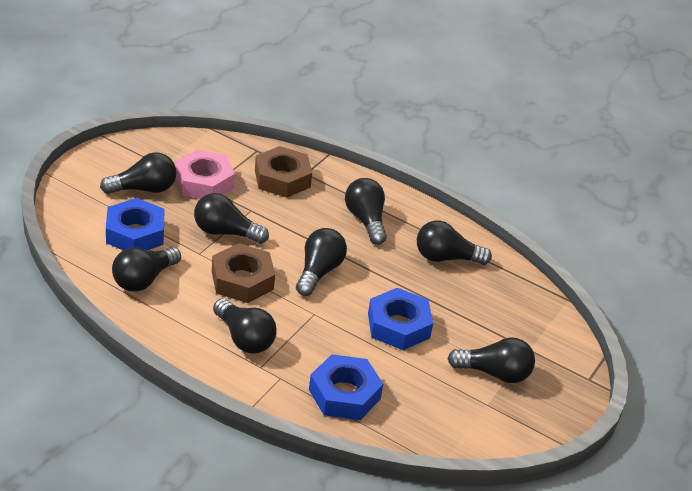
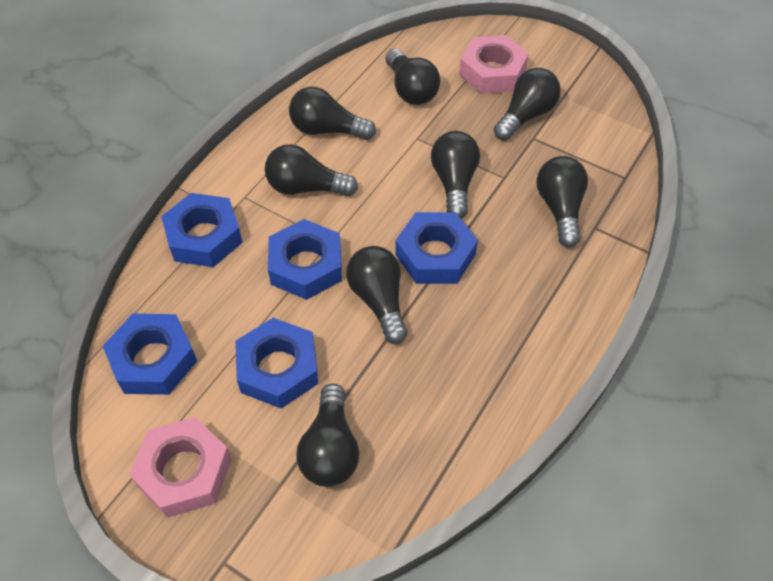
blue nut: 3 -> 5
brown nut: 2 -> 0
pink nut: 1 -> 2

